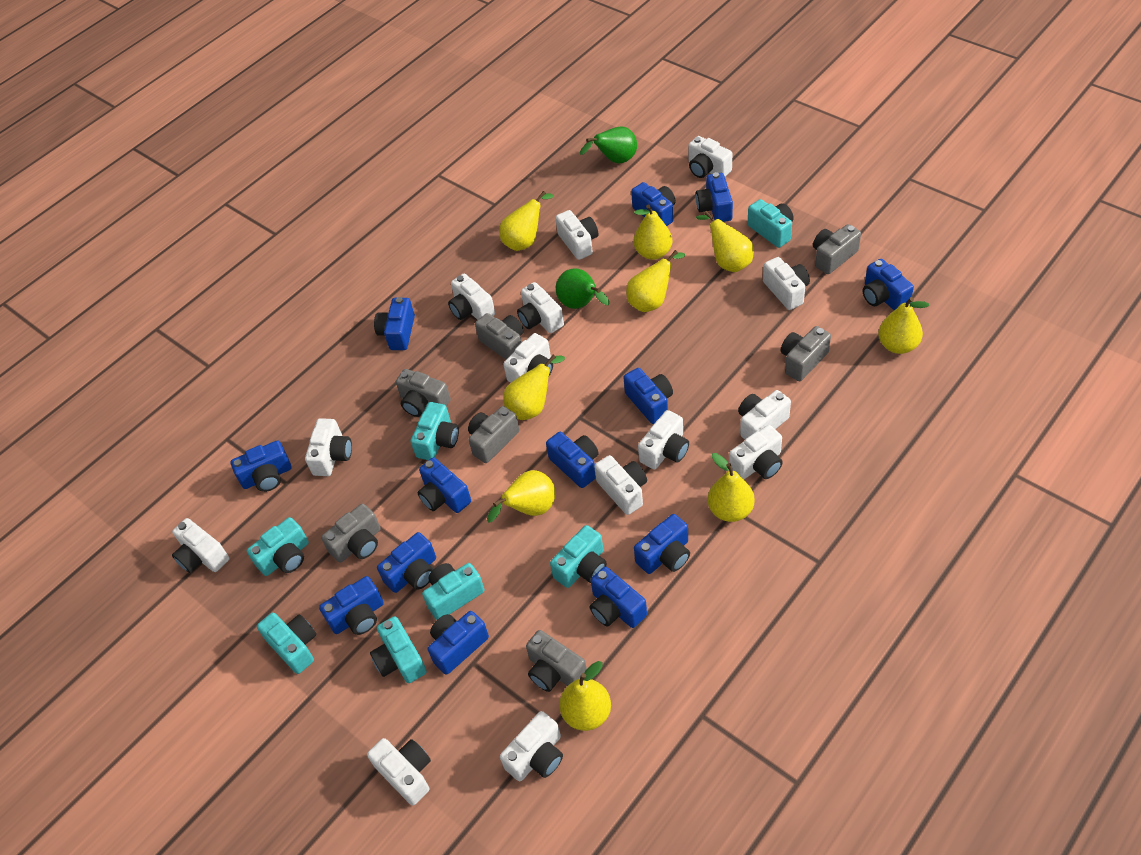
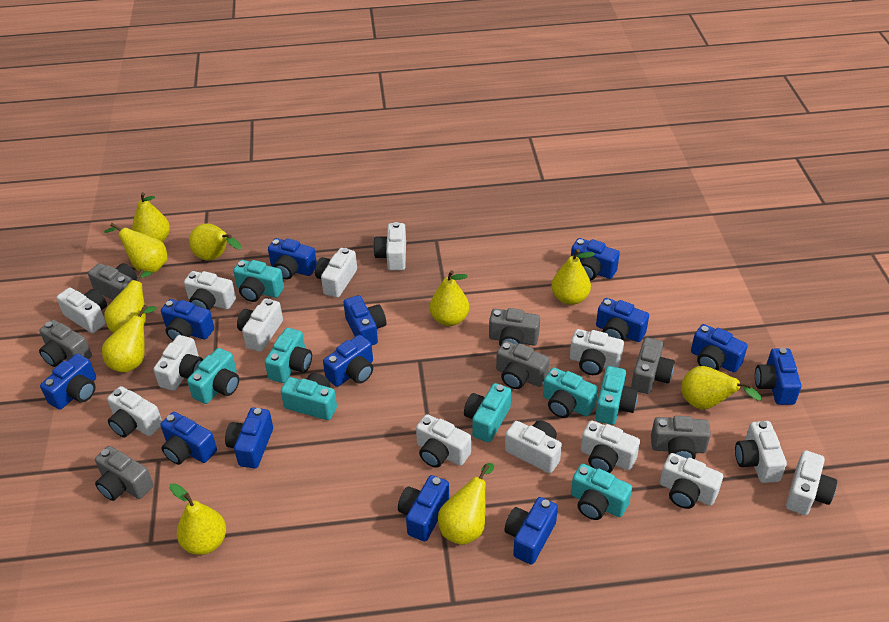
green pear: 2 -> 0
turquoise camera: 7 -> 8
yellow pear: 9 -> 10

